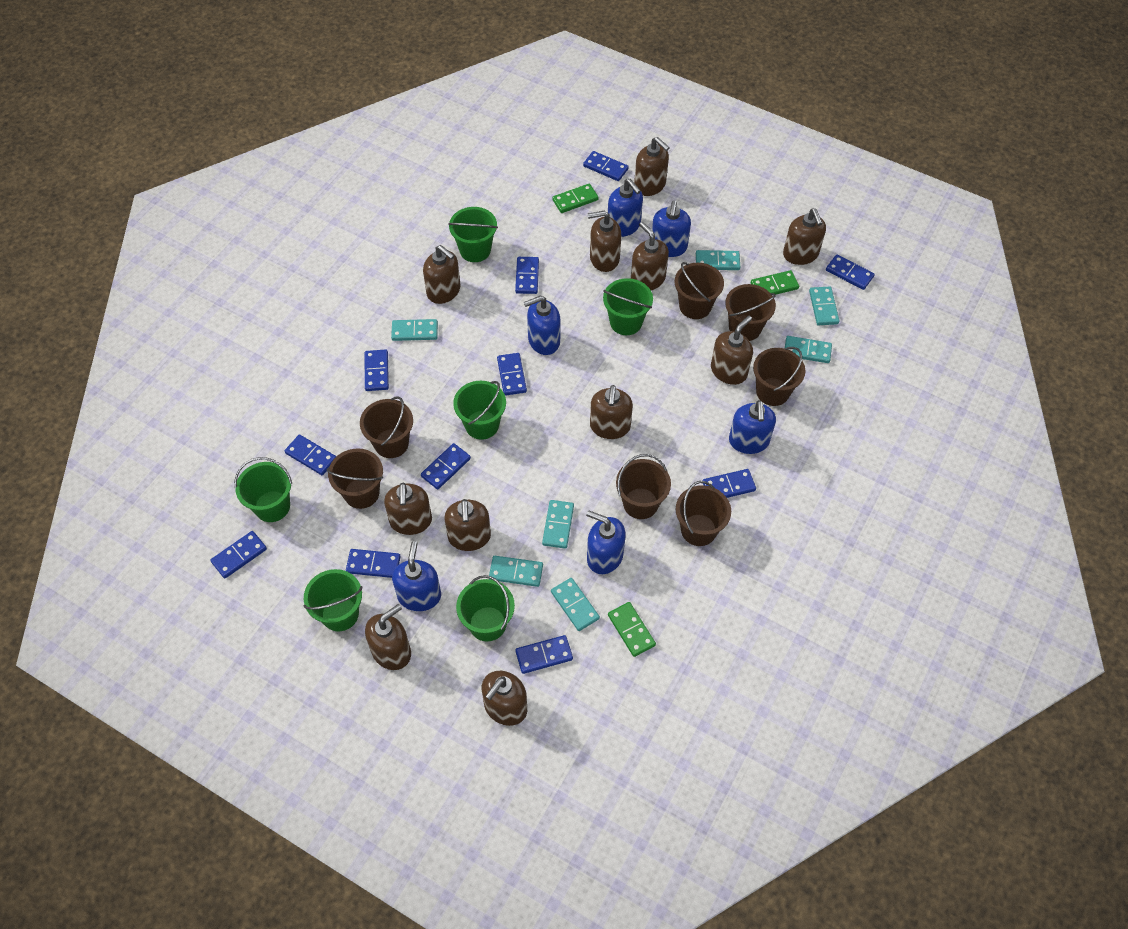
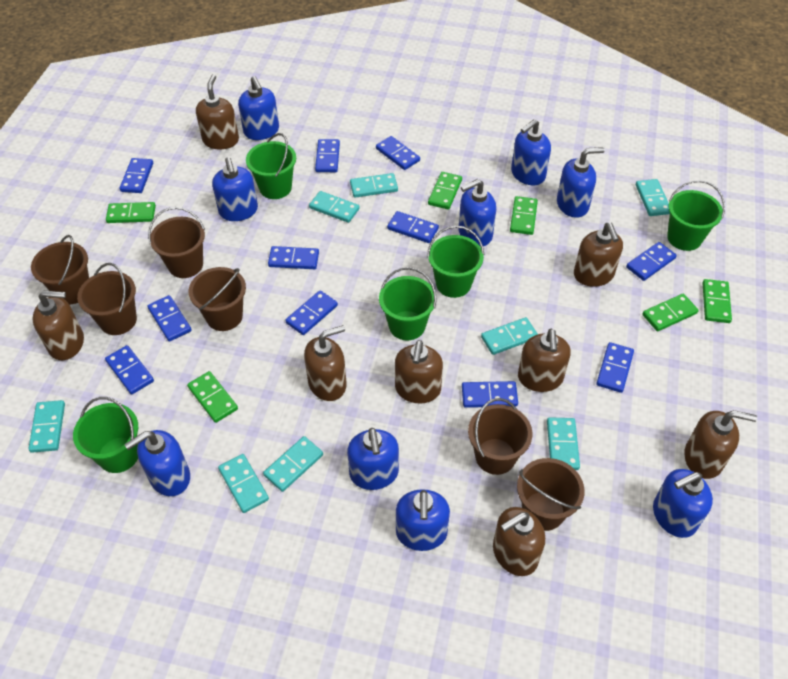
blue soap dispenser: 6 -> 9
brown bucket: 7 -> 6
brown soap dispenser: 11 -> 8
green bucket: 6 -> 5
green domino: 3 -> 6
turquoise domino: 7 -> 8

